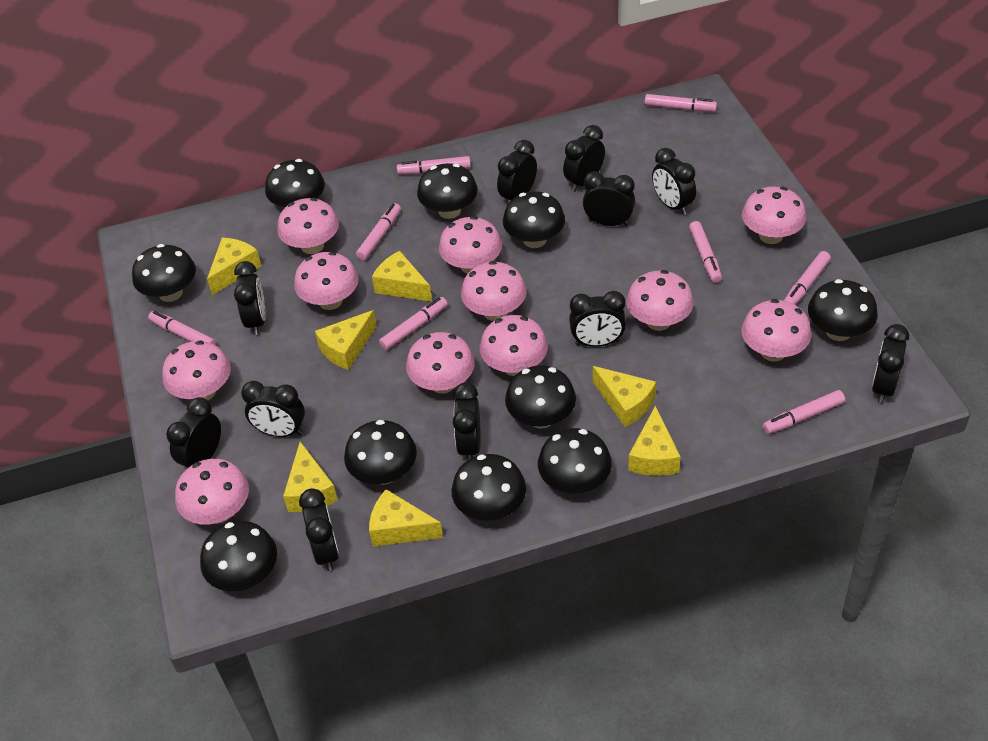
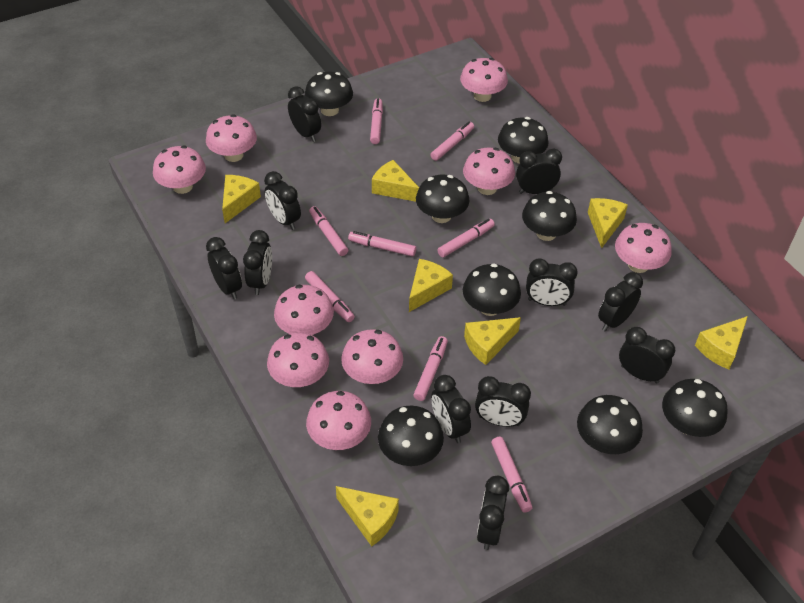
black mushroom: 10 -> 8
pink mushroom: 11 -> 9

